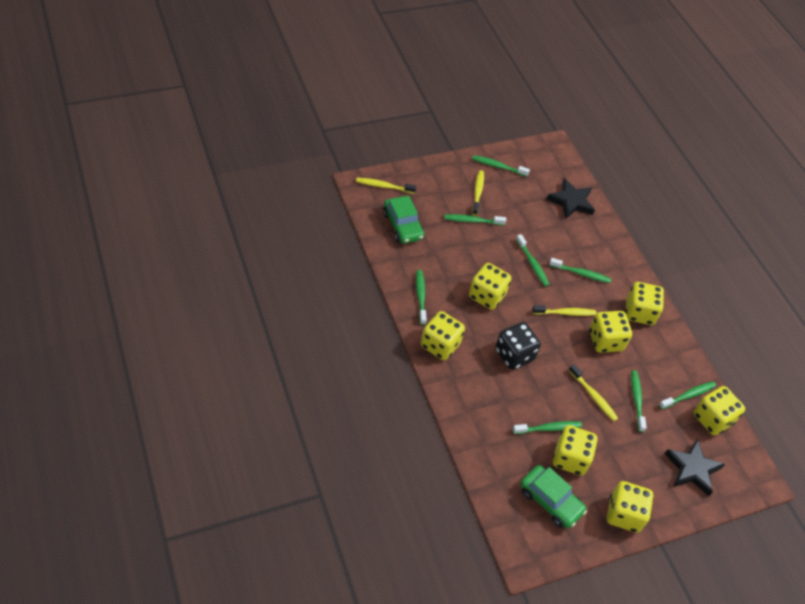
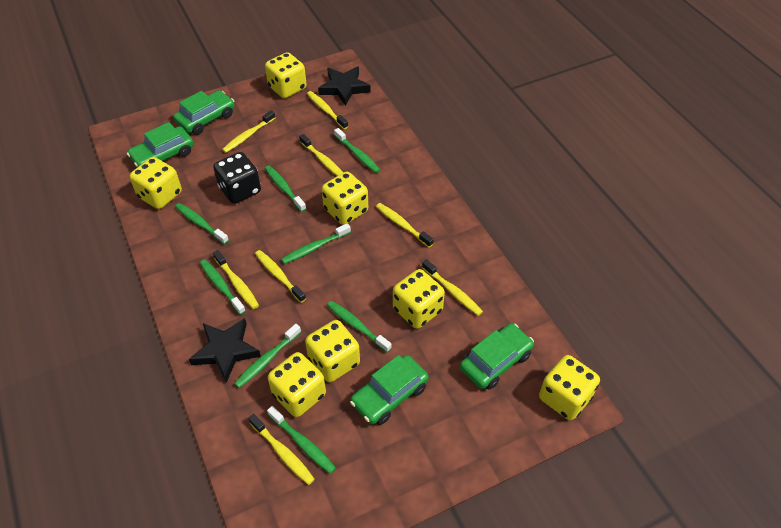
green car: 2 -> 4
yellow toothbrush: 4 -> 8

